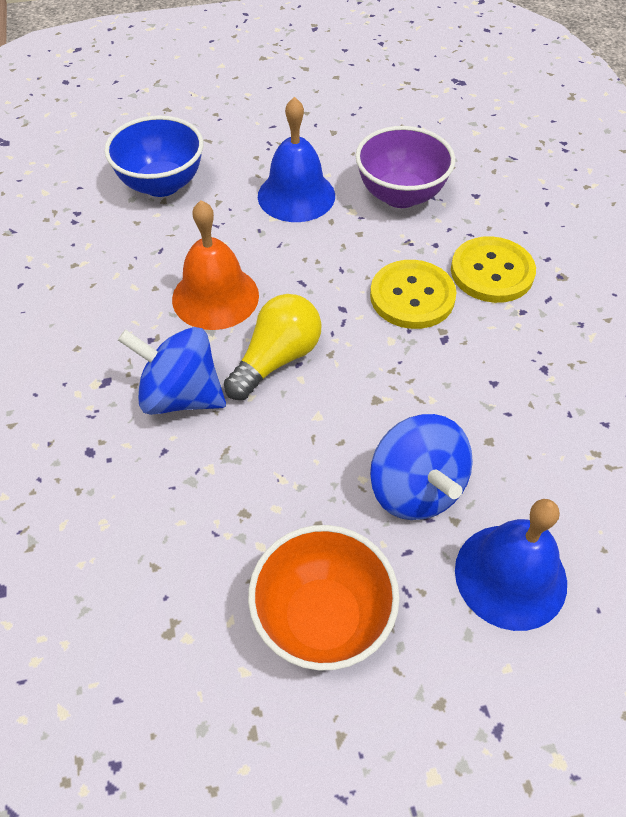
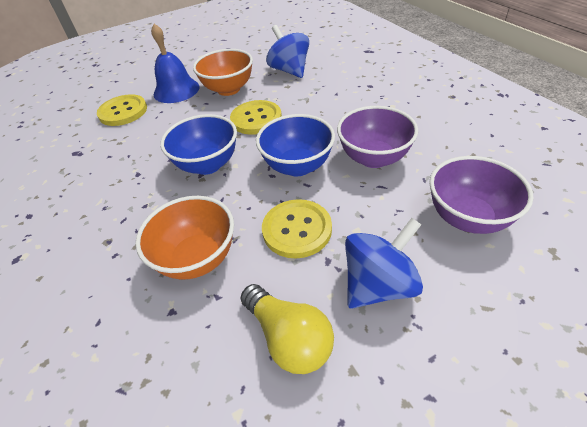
blue bell: 2 -> 1
blue bowl: 1 -> 2
orange bell: 1 -> 0
orange bowl: 1 -> 2
purple bowl: 1 -> 2
yellow button: 2 -> 3

